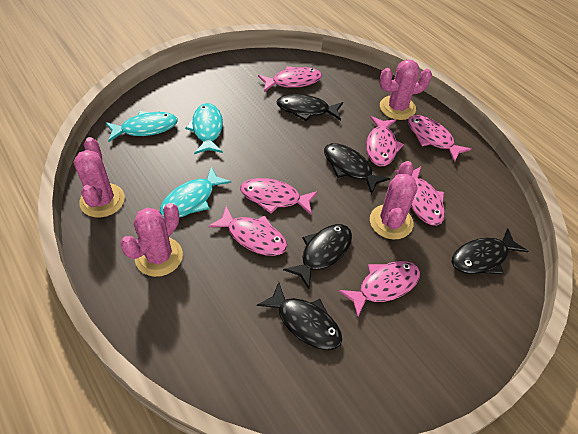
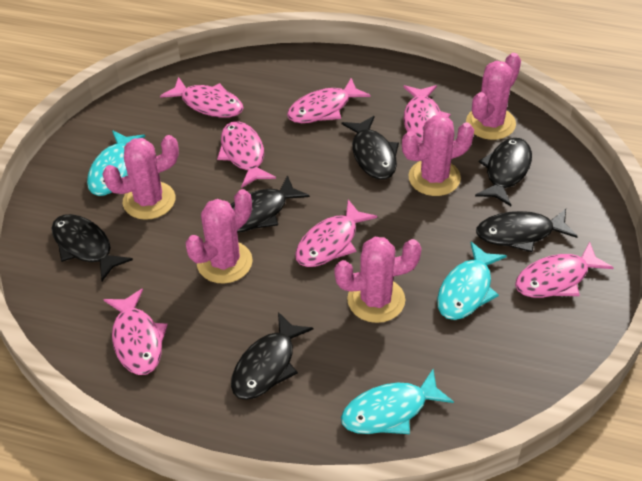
black fish: 5 -> 6
pink cactus: 4 -> 5

